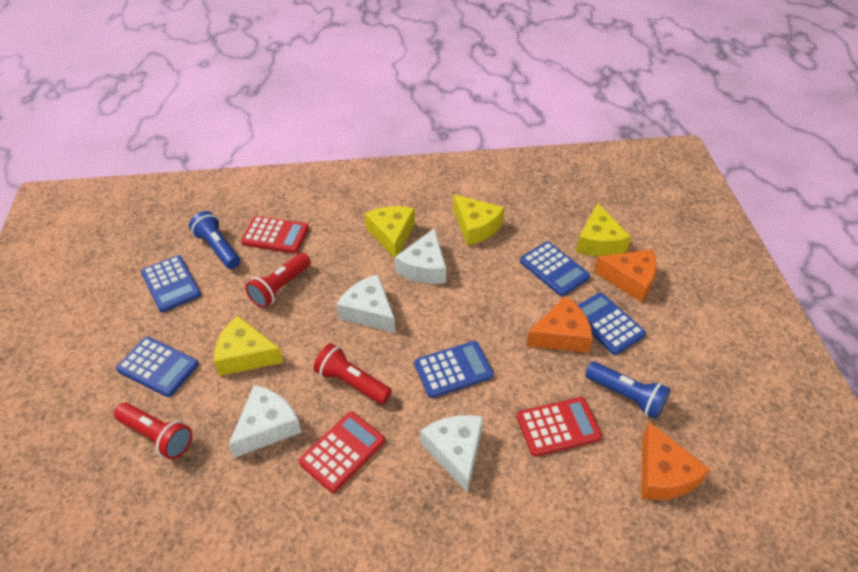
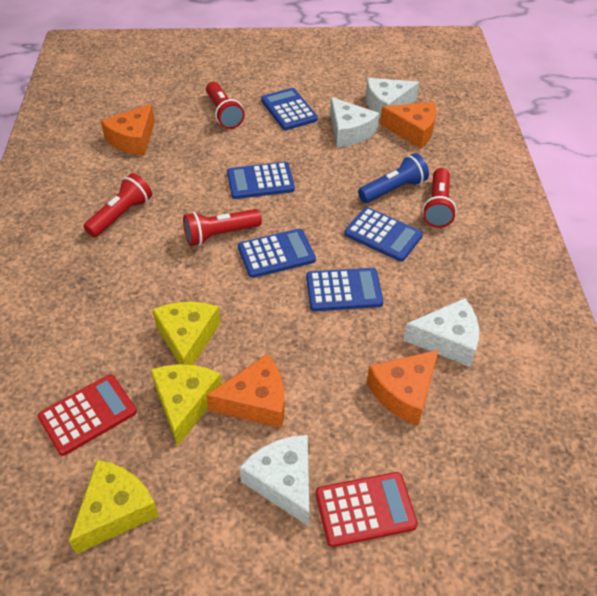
blue flashlight: 2 -> 1
orange cheese: 3 -> 4
red calculator: 3 -> 2
red flashlight: 3 -> 4
yellow cheese: 4 -> 3

